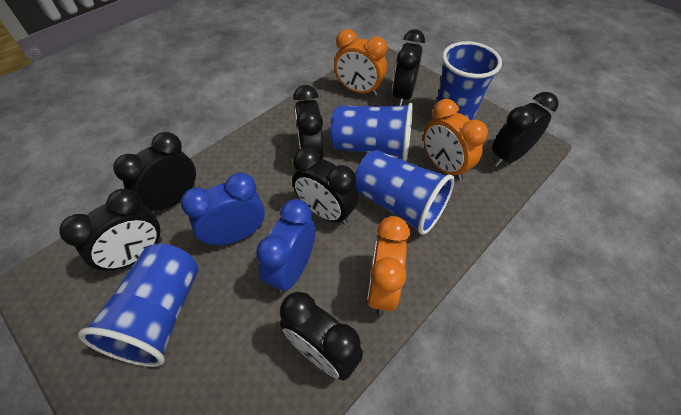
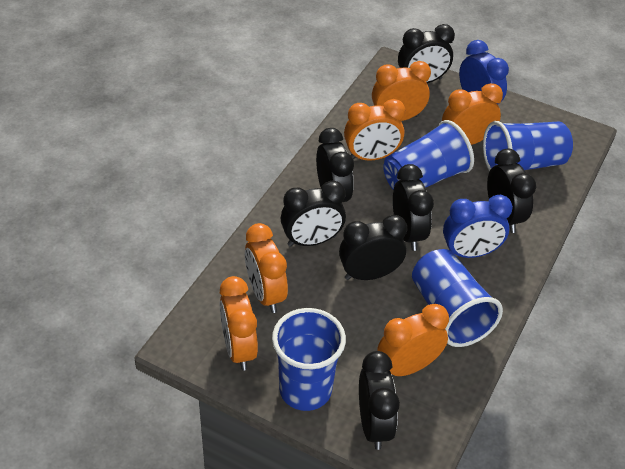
orange clock: 3 -> 6

